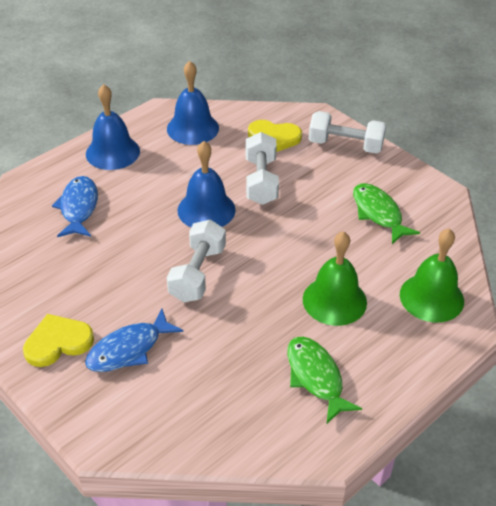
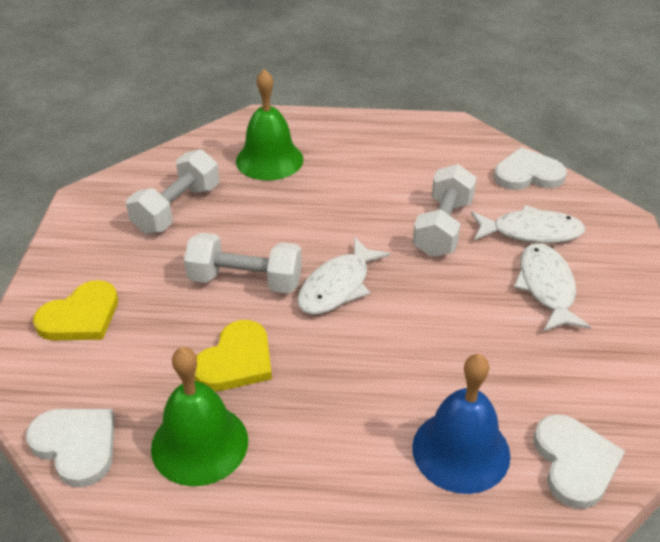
blue bell: 3 -> 1
blue fish: 2 -> 0
green fish: 2 -> 0
white fish: 0 -> 3
white heart: 0 -> 3

